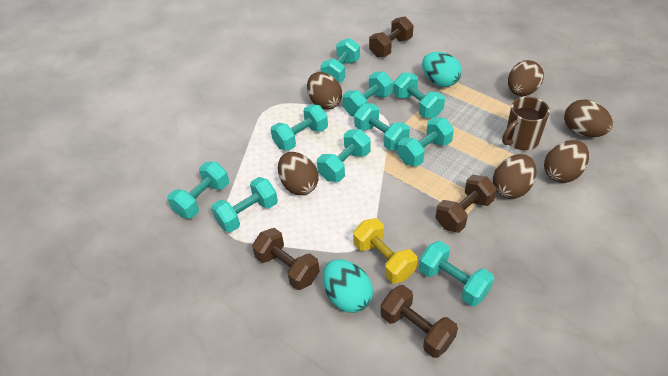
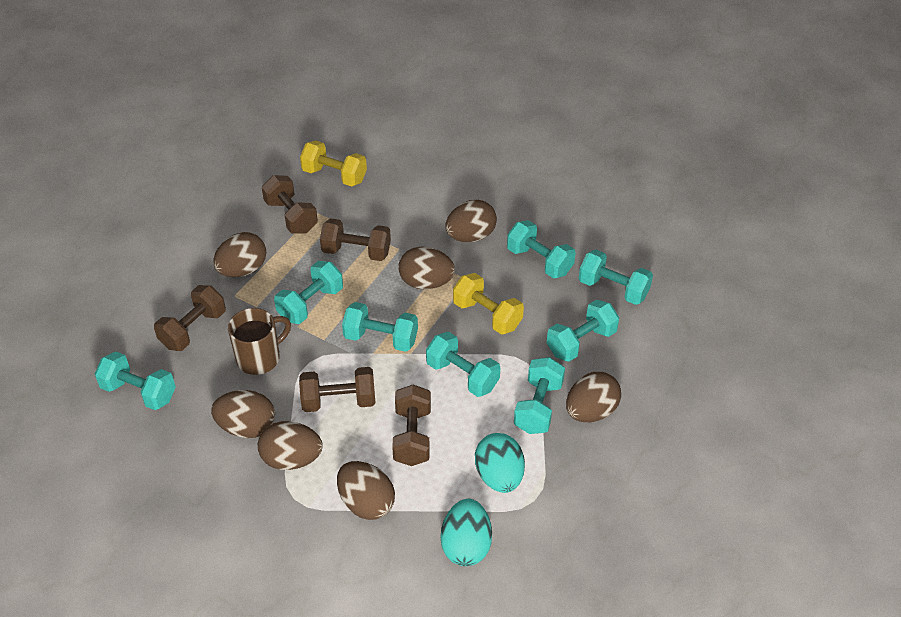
brown dumbbell: 4 -> 5
brown egg: 6 -> 7
turquoise dumbbell: 10 -> 8
yellow dumbbell: 1 -> 2

